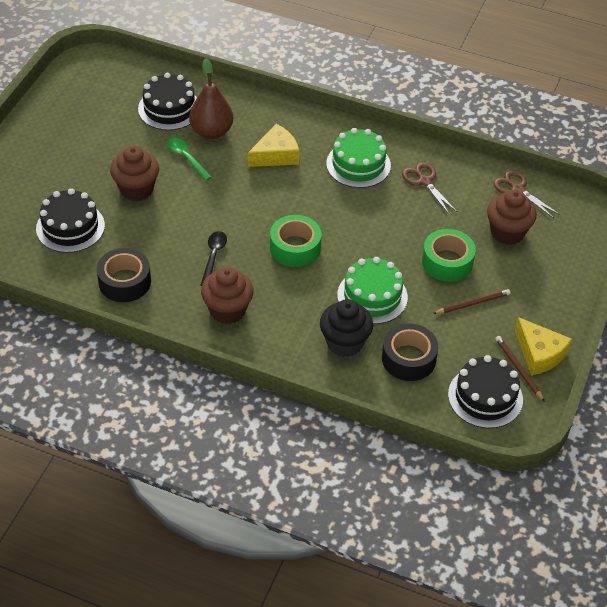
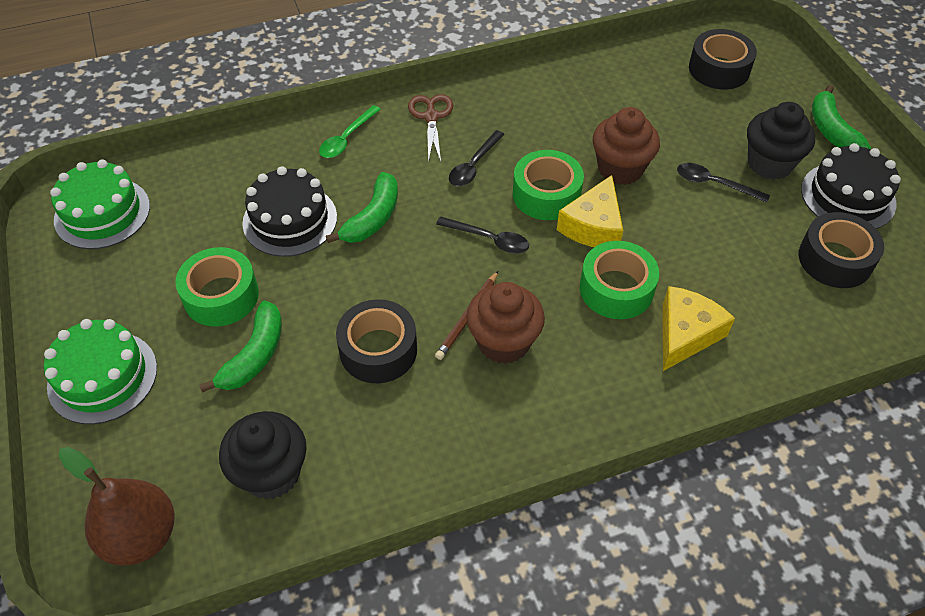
black cake: 3 -> 2
black cupcake: 1 -> 2
black spoon: 1 -> 3
black tape: 2 -> 3
brown cupcake: 3 -> 2
brown pencil: 2 -> 1
brown scissors: 2 -> 1
green banana: 0 -> 3
green tape: 2 -> 3

